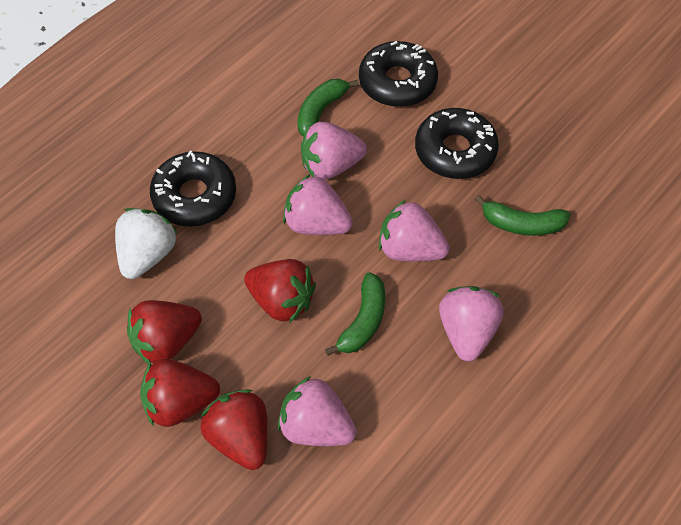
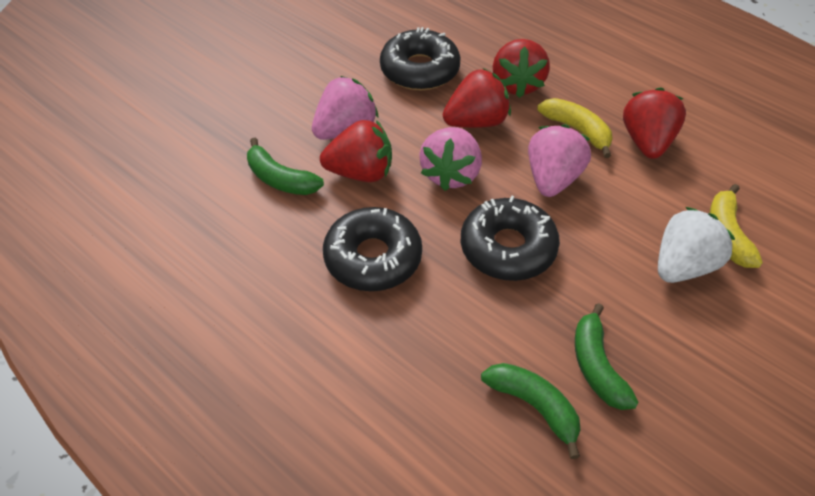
pink strawberry: 5 -> 3
yellow banana: 0 -> 2

